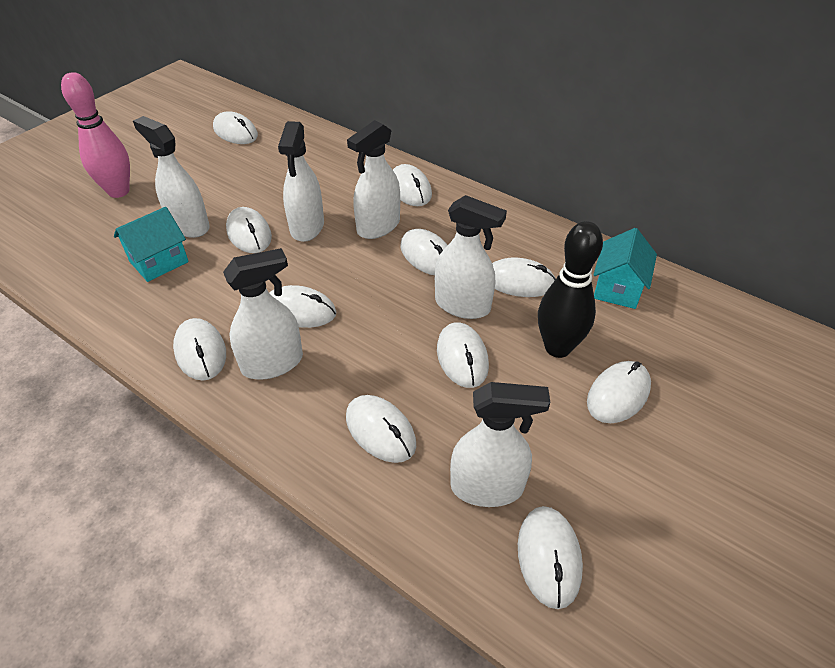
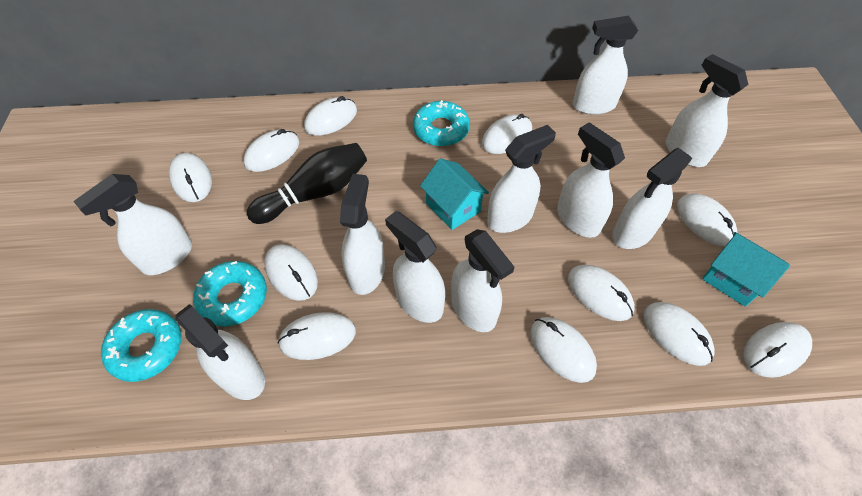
pink bowling pin: 1 -> 0
turquoise donut: 0 -> 3
white spray bottle: 6 -> 10

